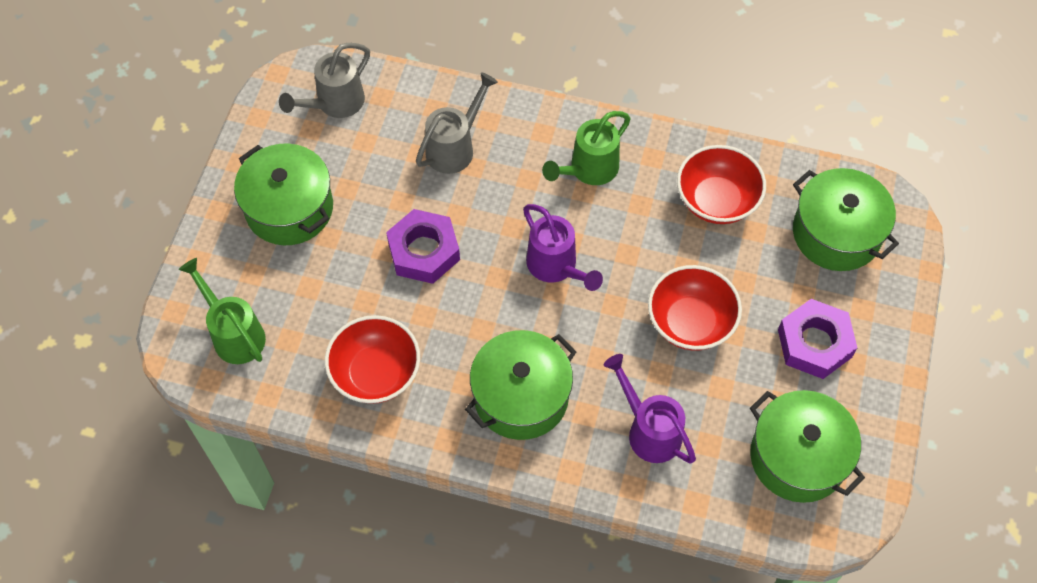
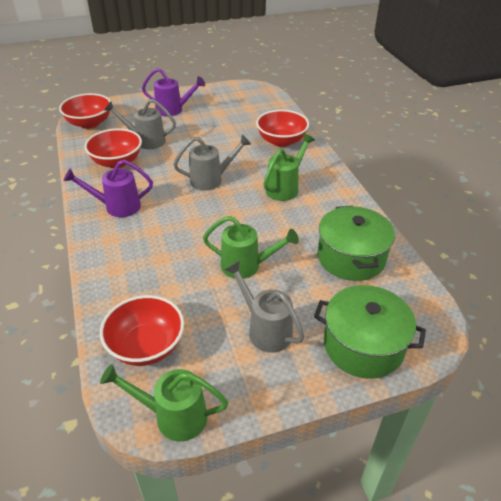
green pot: 4 -> 2
green watering can: 2 -> 3
grey watering can: 2 -> 3
purple nut: 2 -> 0
red bowl: 3 -> 4

